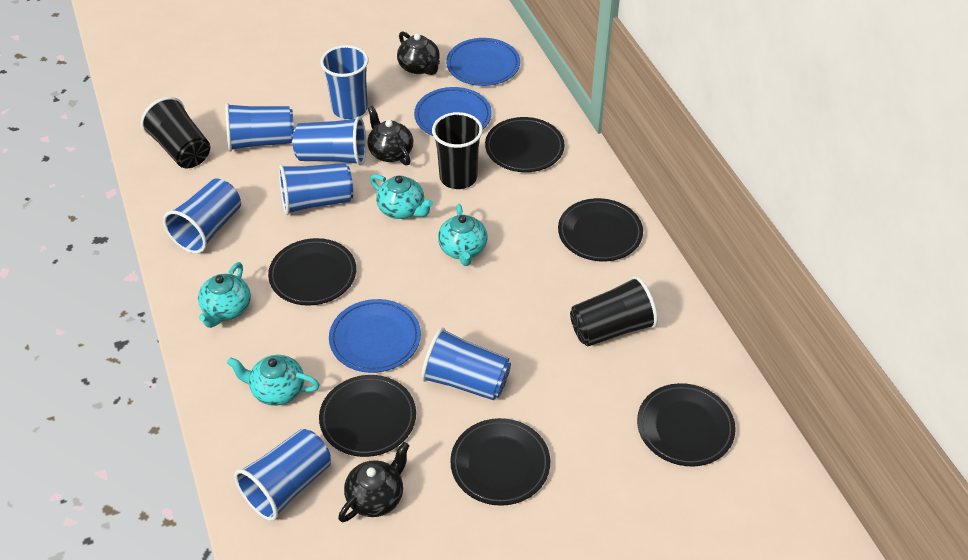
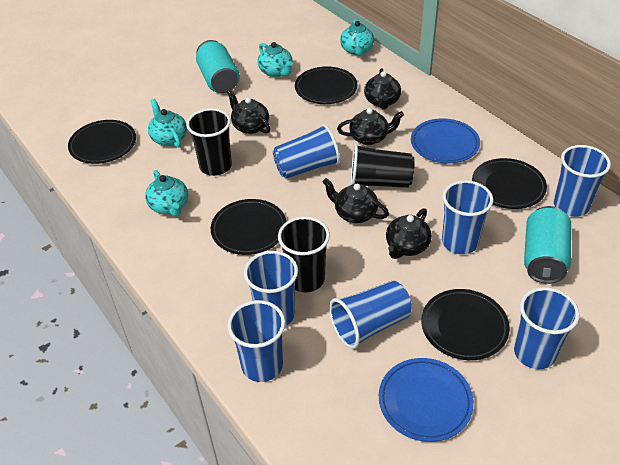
black plate: 6 -> 5
black teapot: 3 -> 5
blue plate: 3 -> 2
turquoise can: 0 -> 2

